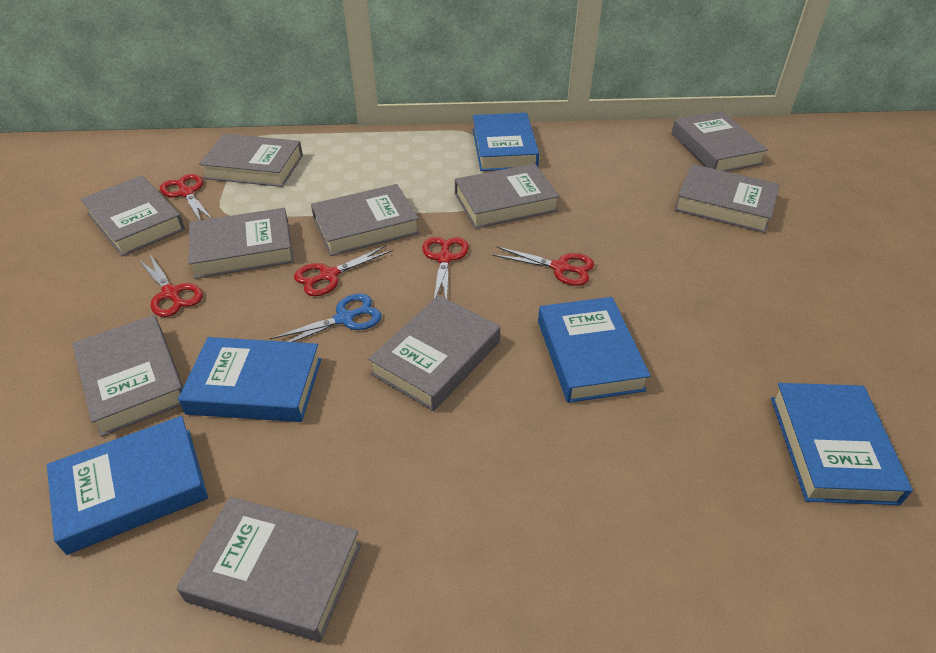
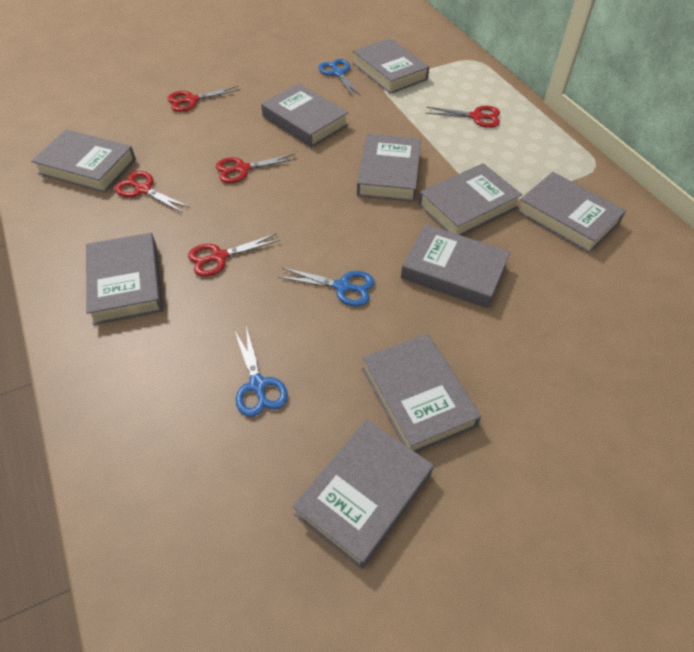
blue book: 5 -> 0
blue scissors: 1 -> 3

